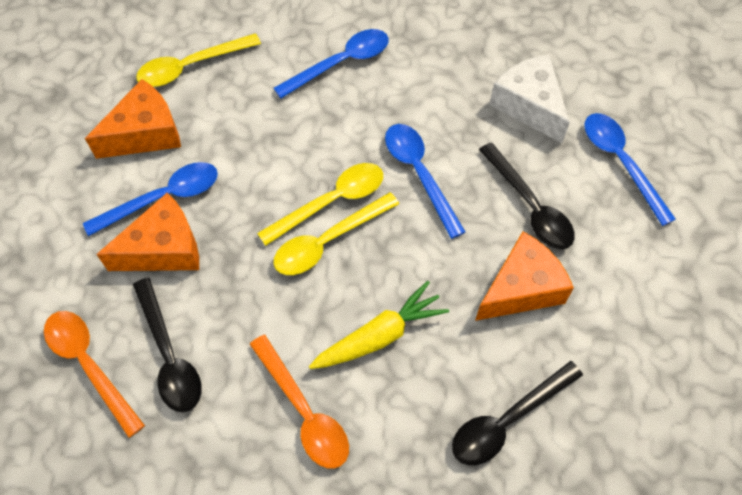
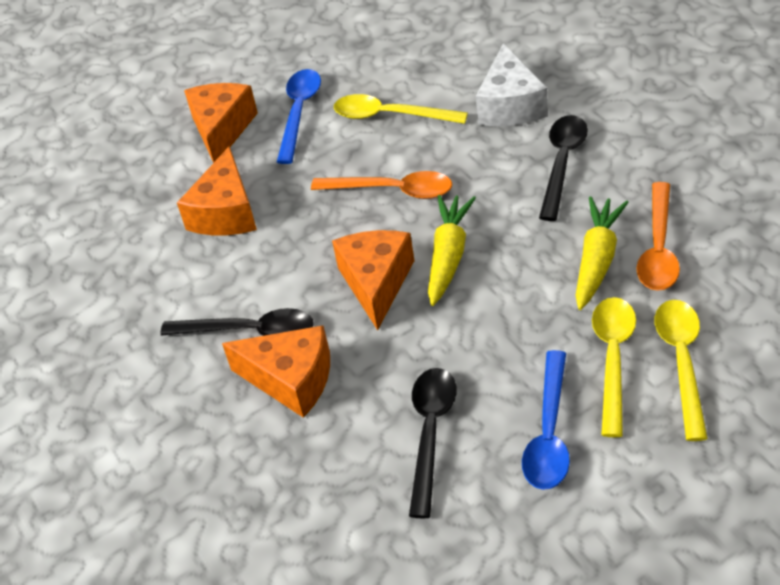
blue spoon: 4 -> 2
orange cheese: 3 -> 4
yellow carrot: 1 -> 2

